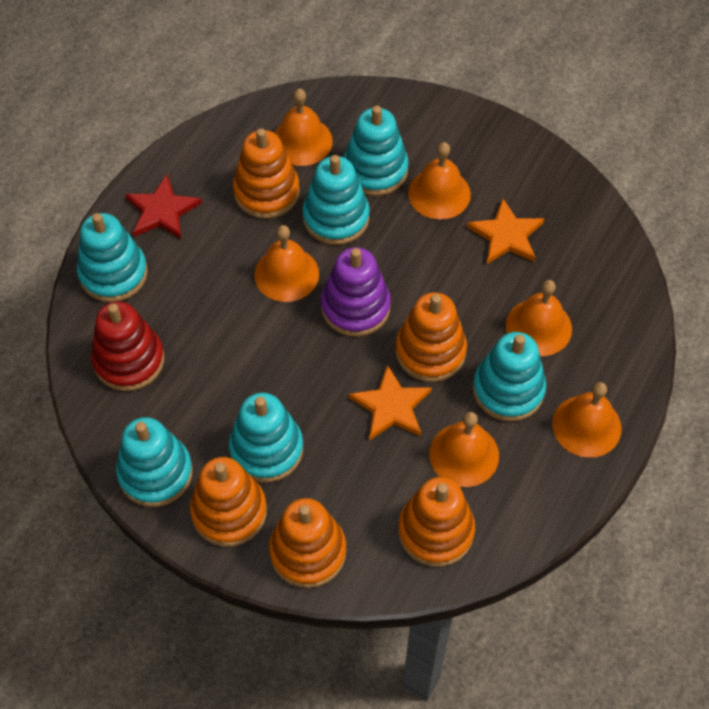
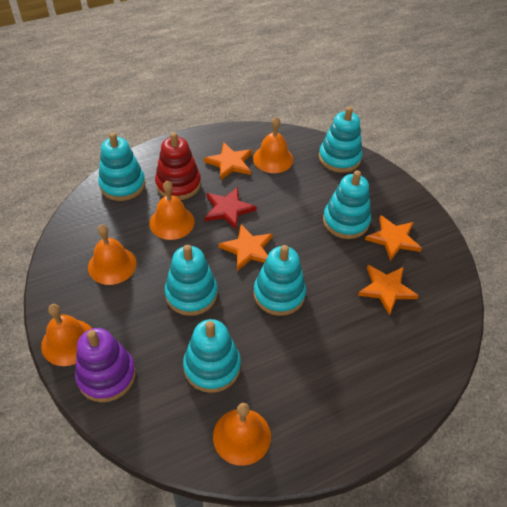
orange bell: 6 -> 5
orange stacking toy: 5 -> 0
orange star: 2 -> 4

